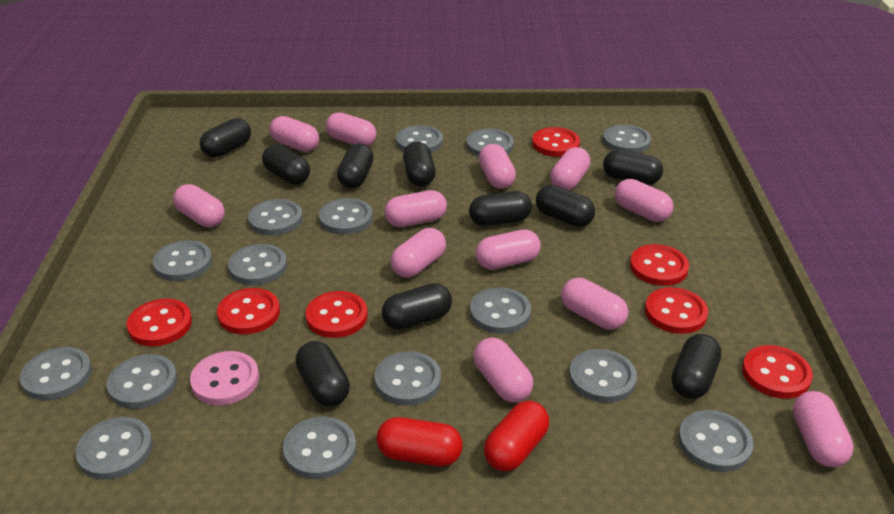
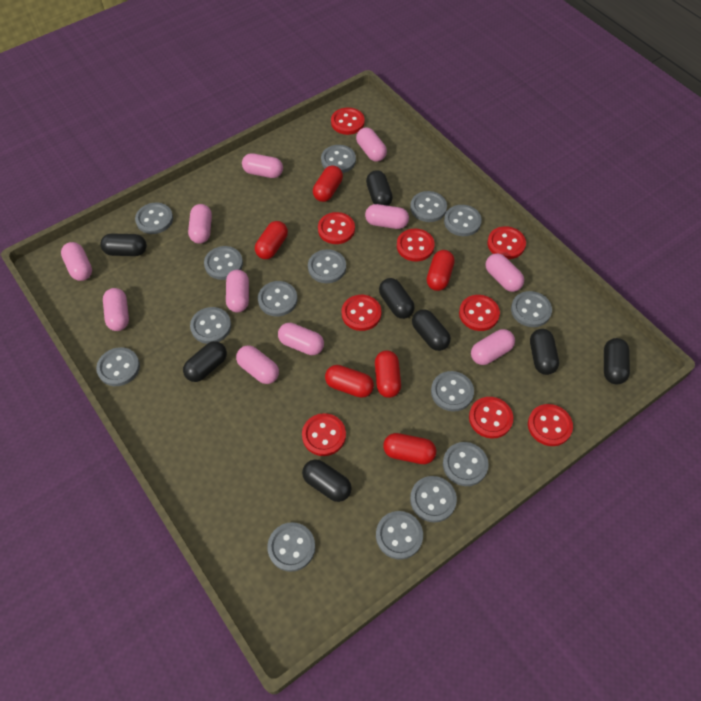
black capsule: 10 -> 8
pink button: 1 -> 0
pink capsule: 12 -> 11
red button: 7 -> 9
red capsule: 2 -> 6

